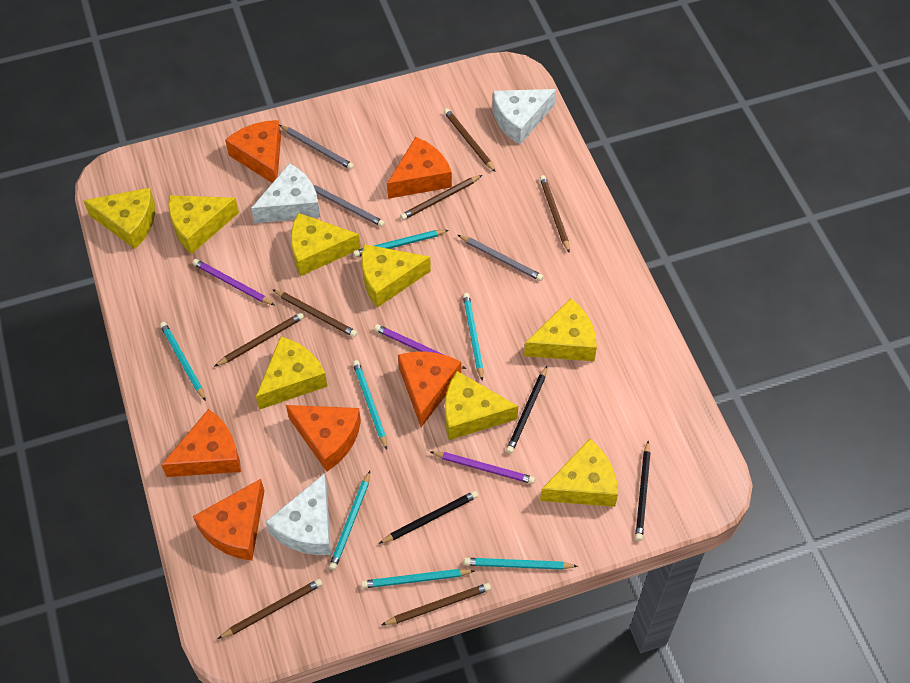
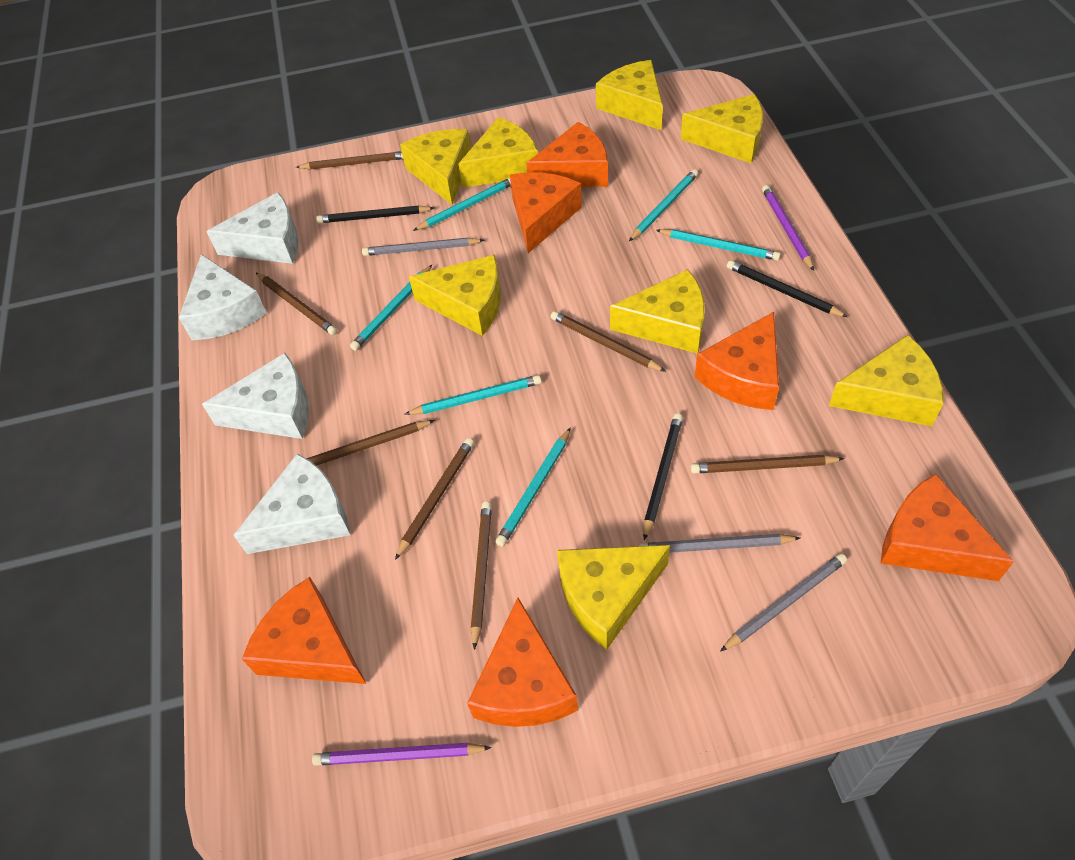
purple pencil: 3 -> 2
turquoise pencil: 7 -> 6
white cheese: 3 -> 4

